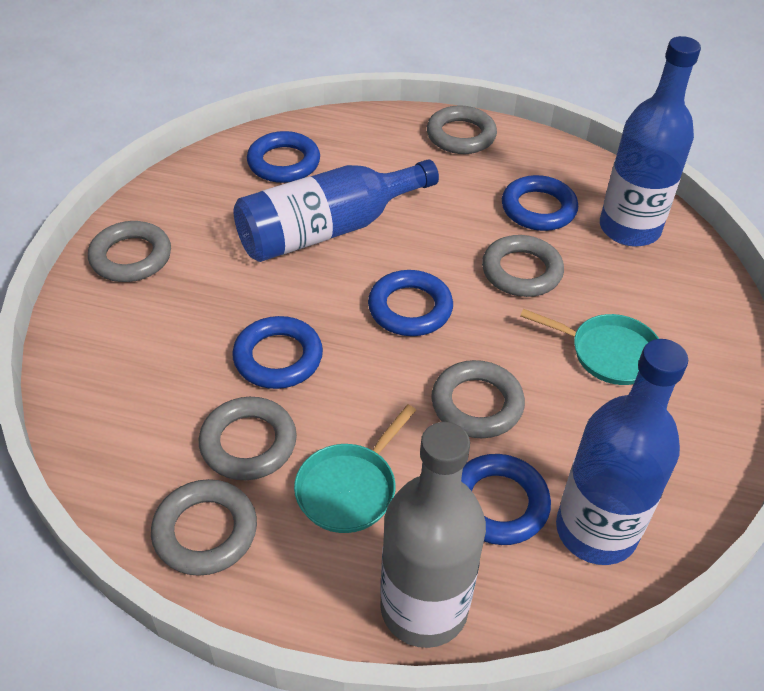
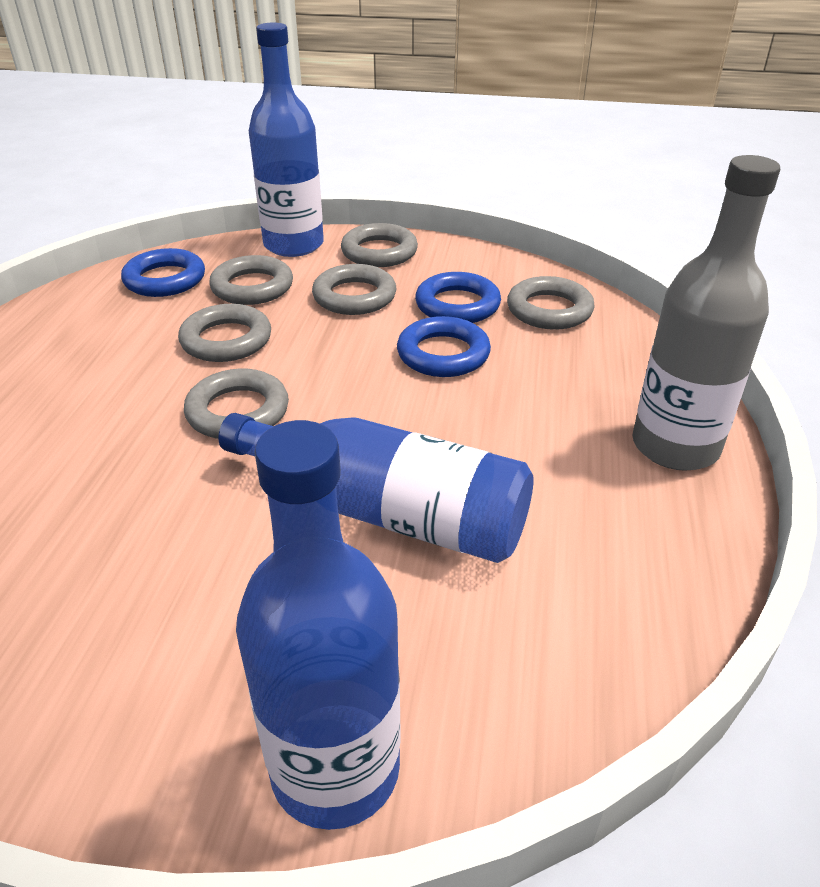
blue ring: 5 -> 3
turquoise pan: 2 -> 0

